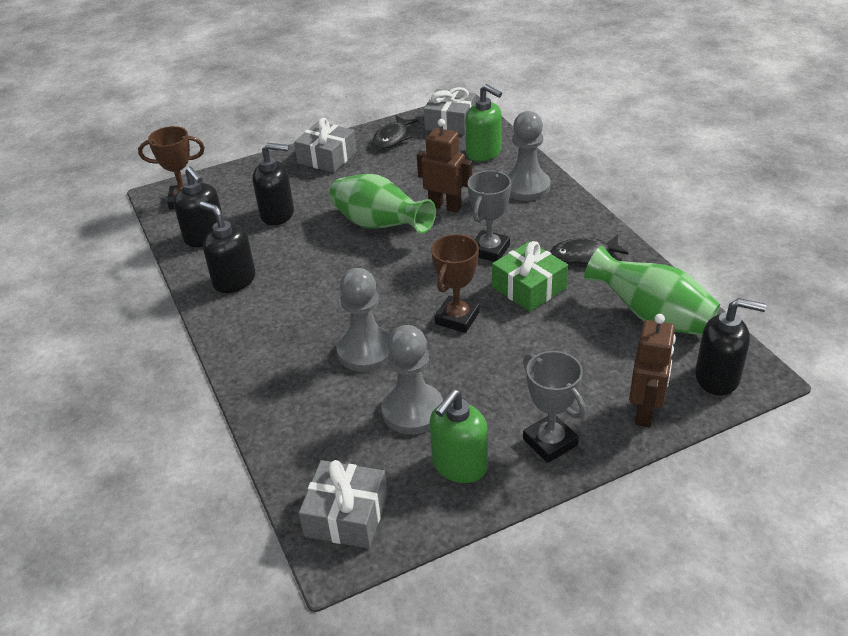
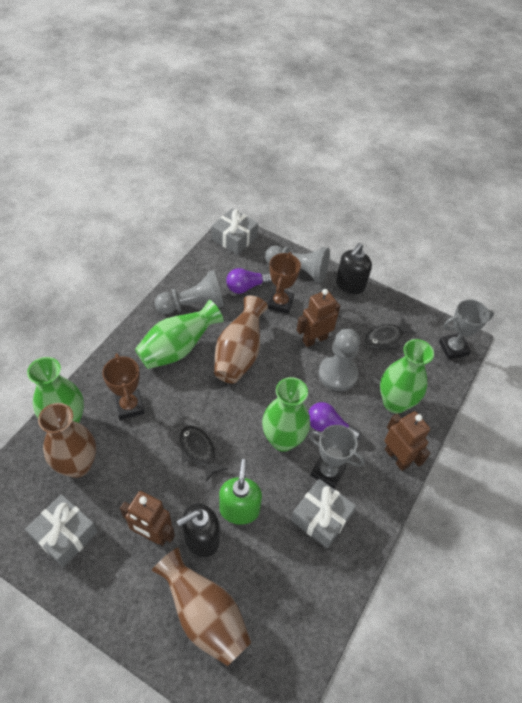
black soap dispenser: 4 -> 2
brown robot: 2 -> 3
brown vase: 0 -> 3
green gift: 1 -> 0
green soap dispenser: 2 -> 1
green vase: 2 -> 4
purple light bulb: 0 -> 2

